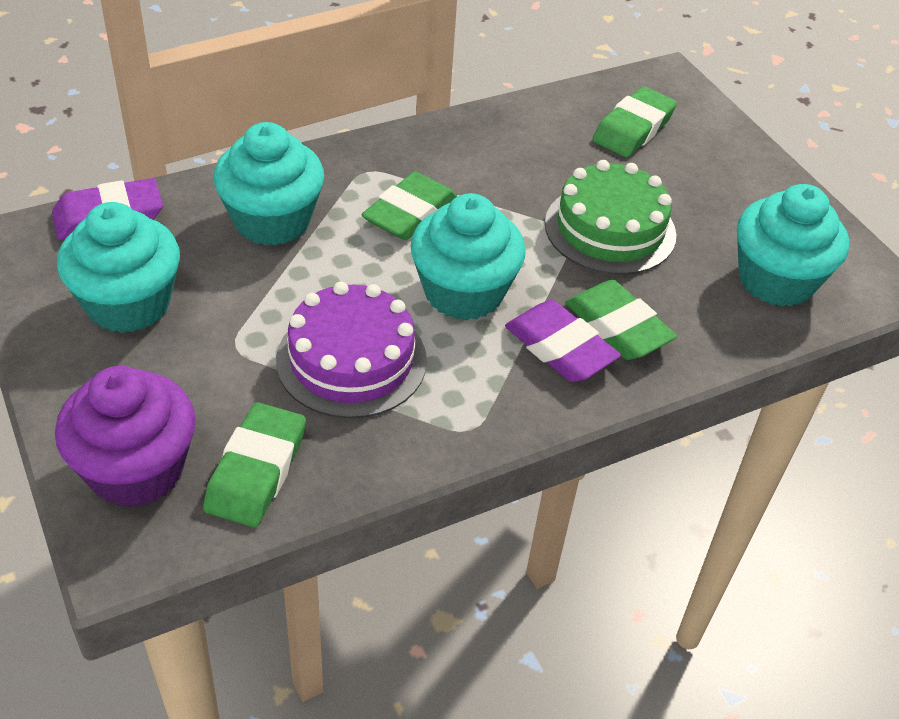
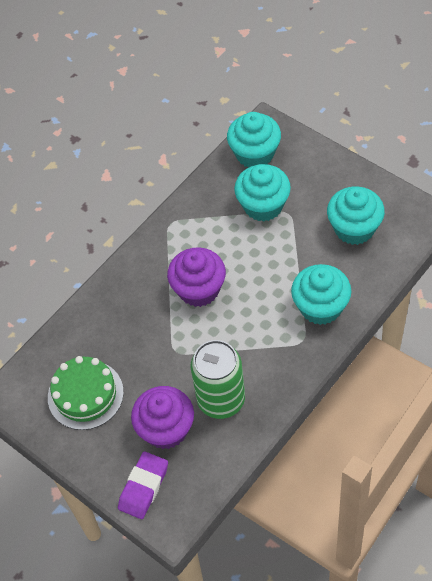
green can: 0 -> 1
green eraser: 4 -> 0
purple cake: 1 -> 0
purple cupcake: 1 -> 2
purple eraser: 2 -> 1

